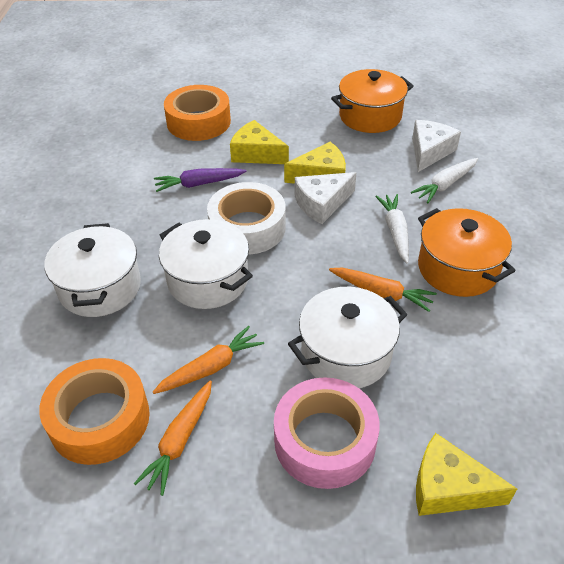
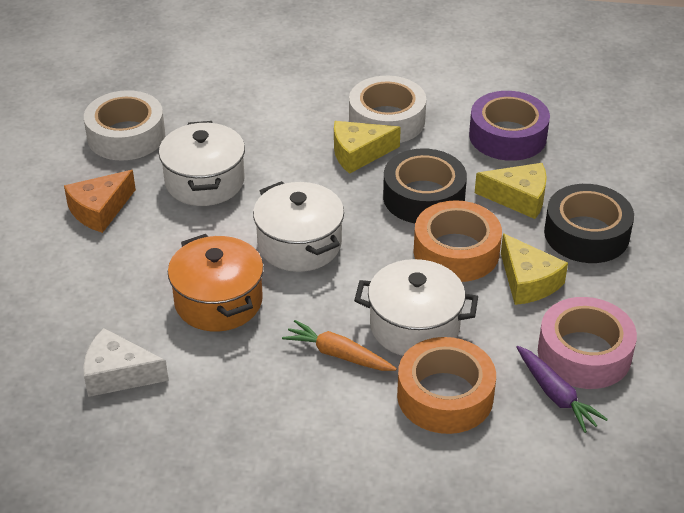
black tape: 0 -> 2
orange carrot: 3 -> 1
orange cheese: 0 -> 1
orange pot: 2 -> 1
purple tape: 0 -> 1
white carrot: 2 -> 0
white cheese: 2 -> 1
white tape: 1 -> 2

